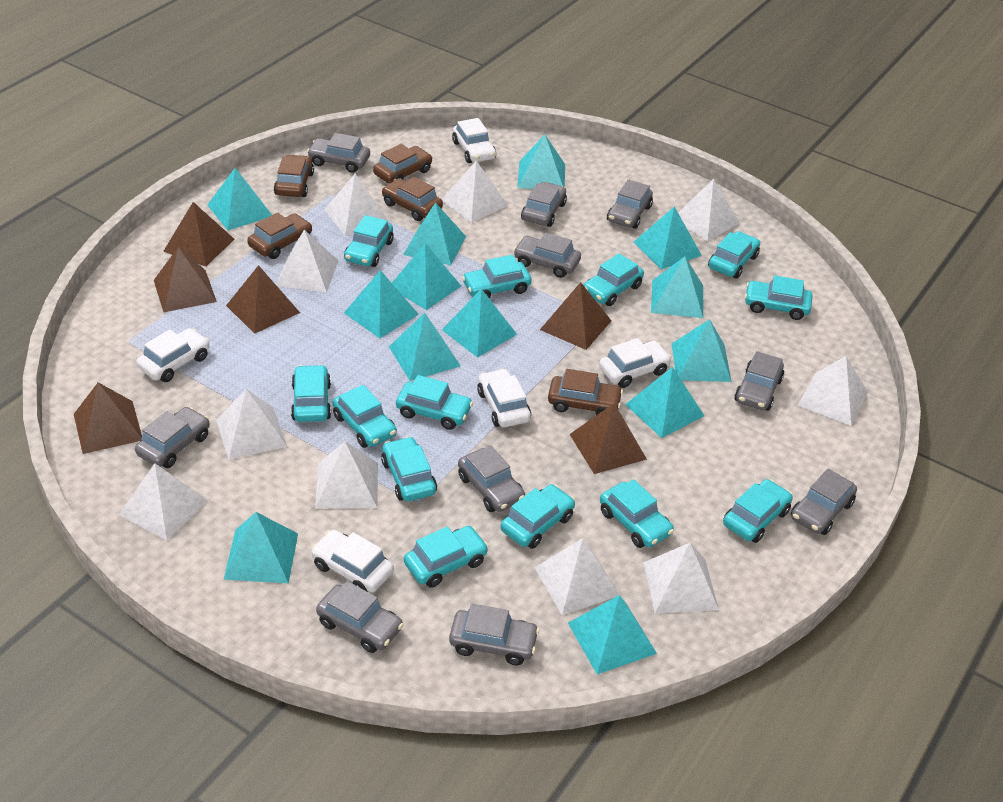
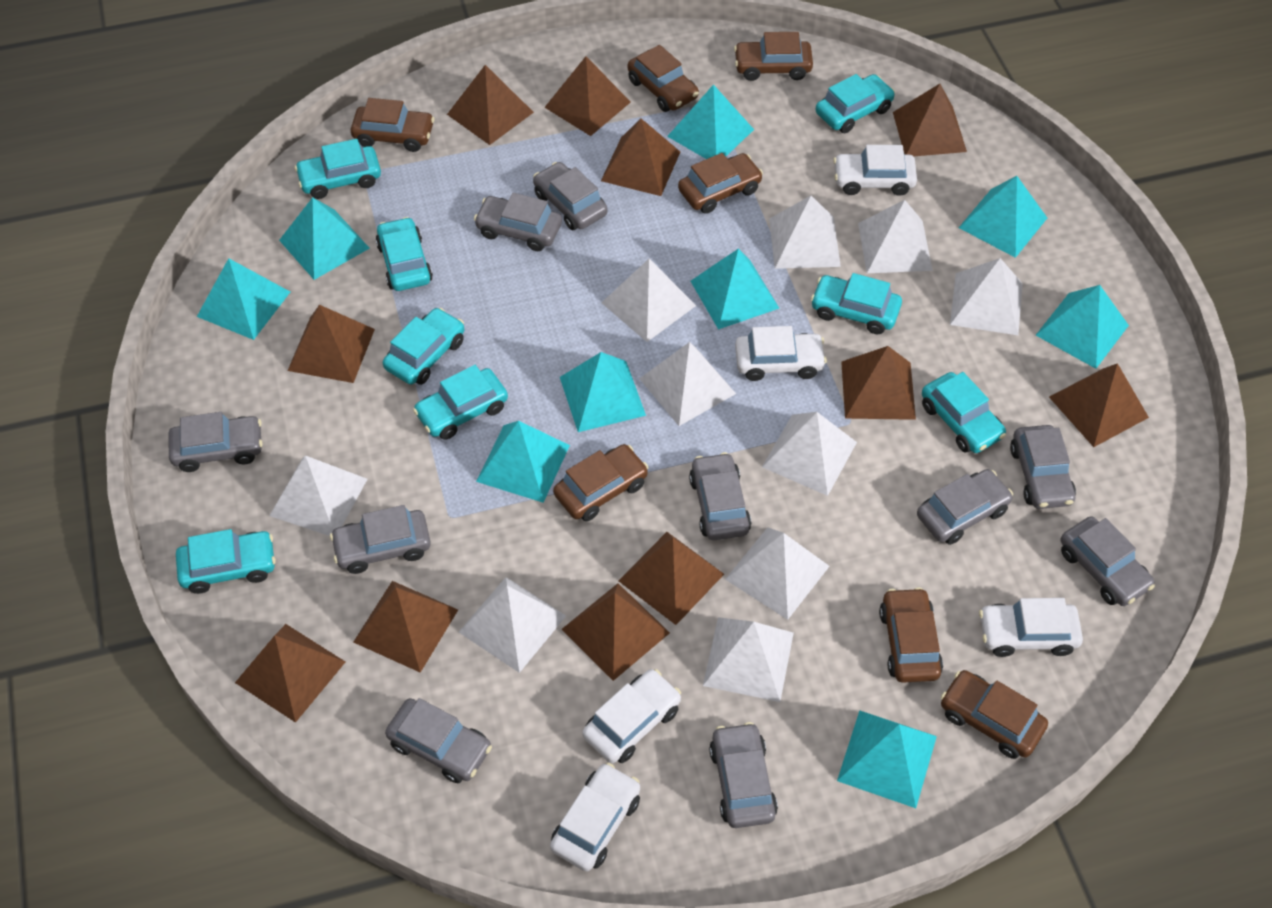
brown car: 5 -> 7
brown pyramid: 6 -> 11
turquoise car: 13 -> 8
turquoise pyramid: 13 -> 9

